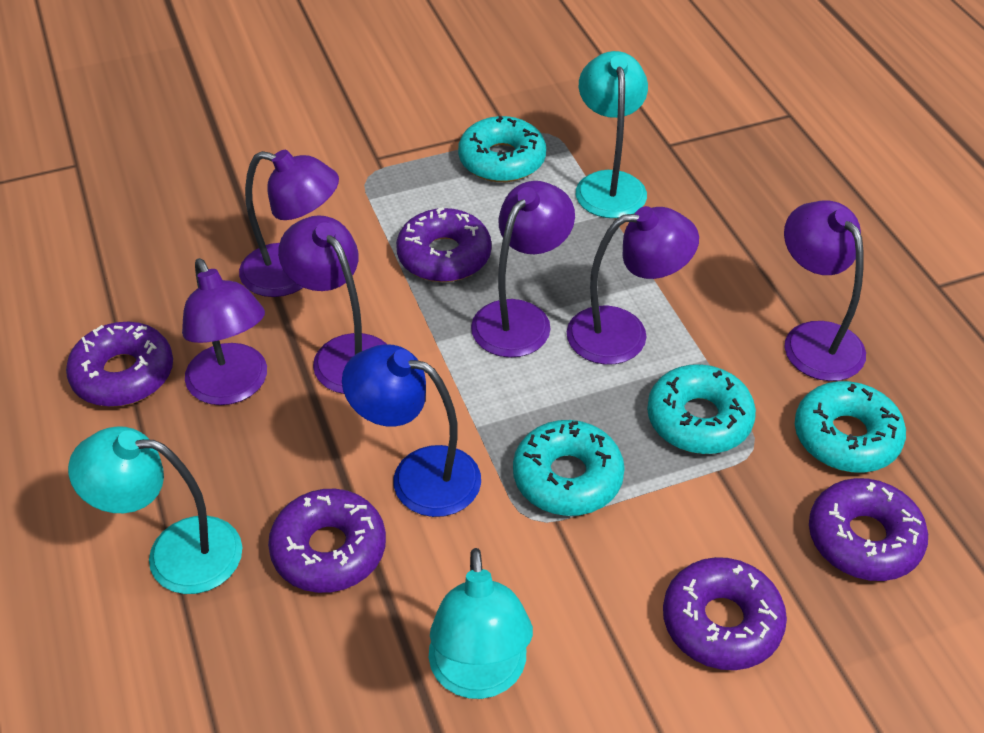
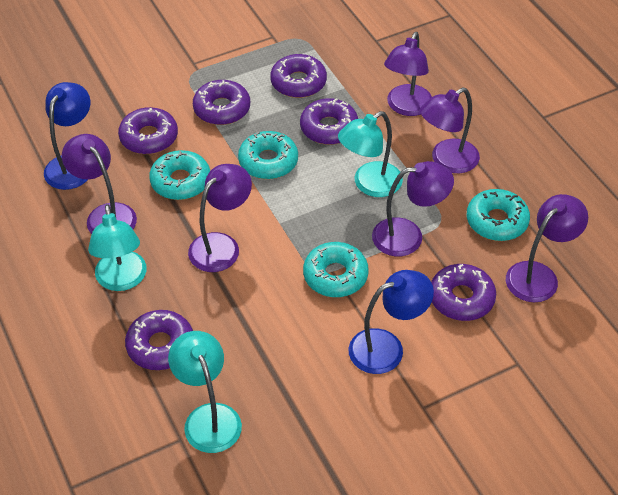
blue lamp: 1 -> 2
purple donut: 5 -> 6

